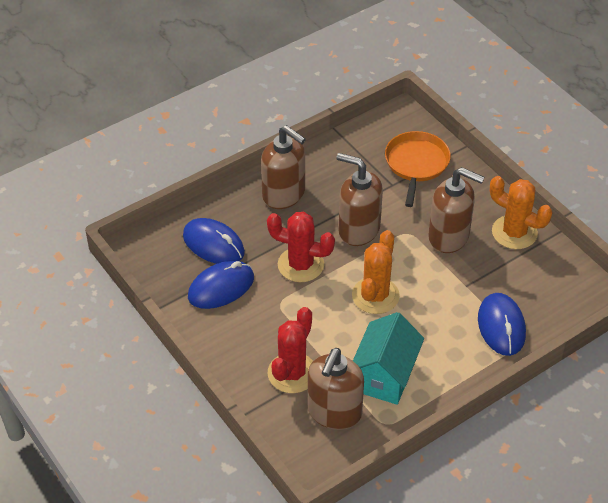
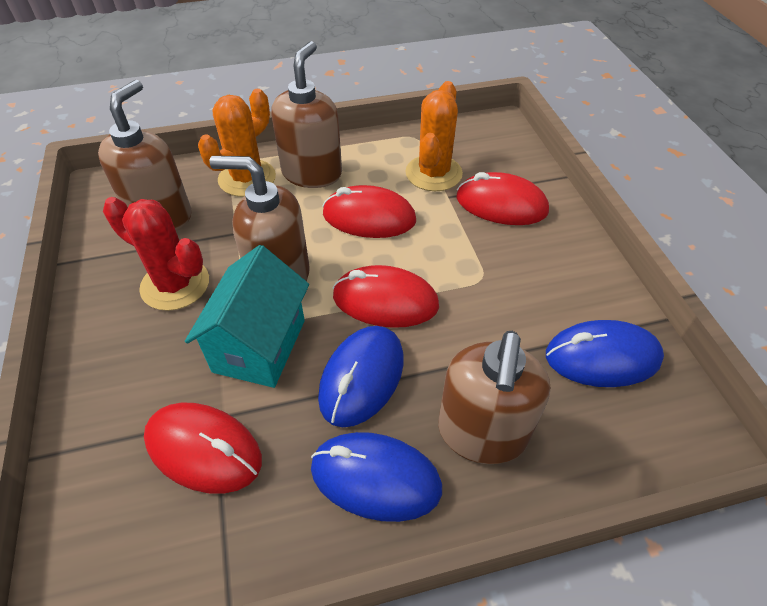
orange pan: 1 -> 0
red cactus: 2 -> 1
red mouse: 0 -> 4

